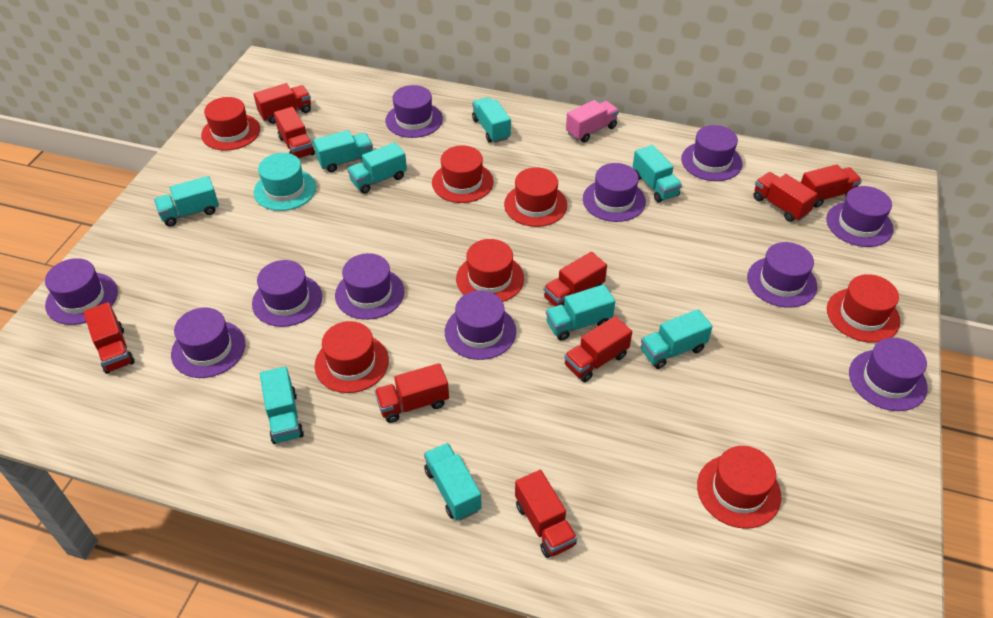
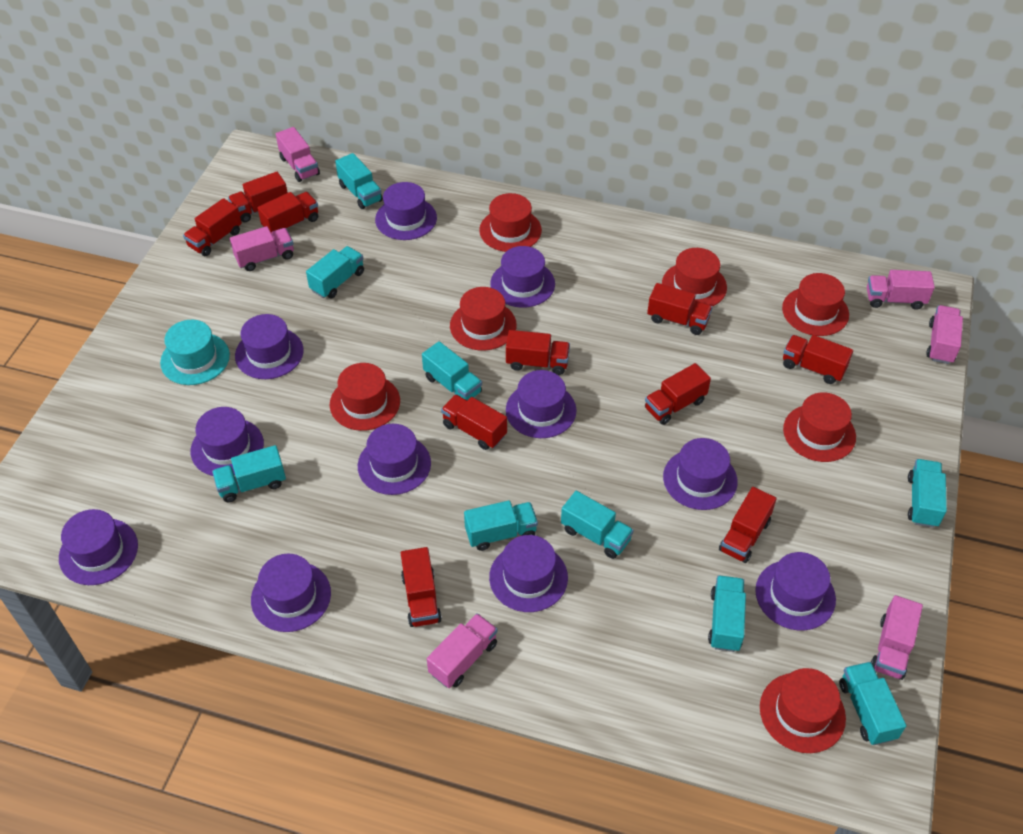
pink truck: 1 -> 6
red truck: 9 -> 10

